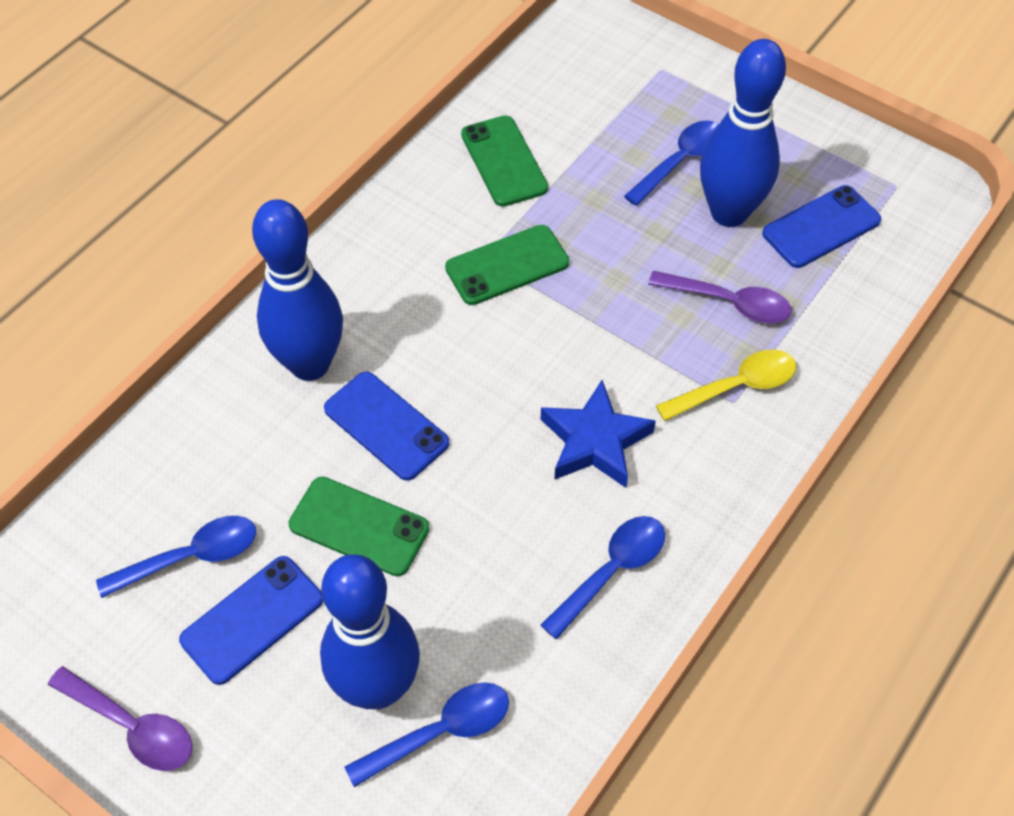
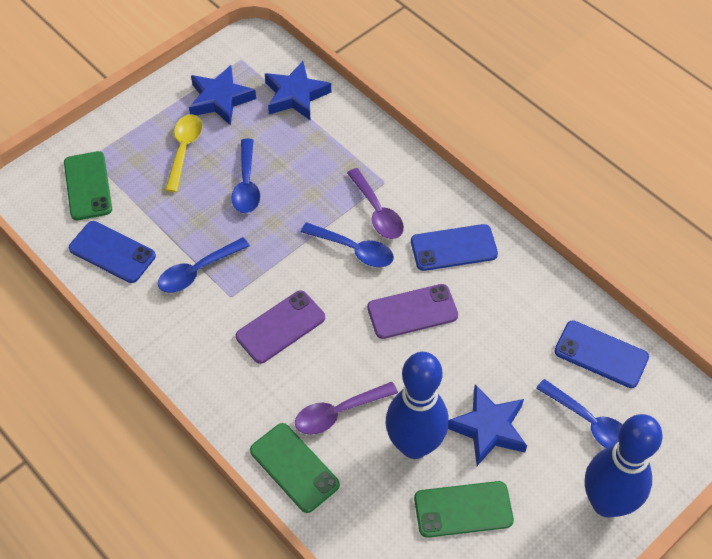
blue bowling pin: 3 -> 2
blue star: 1 -> 3
purple phone: 0 -> 2

